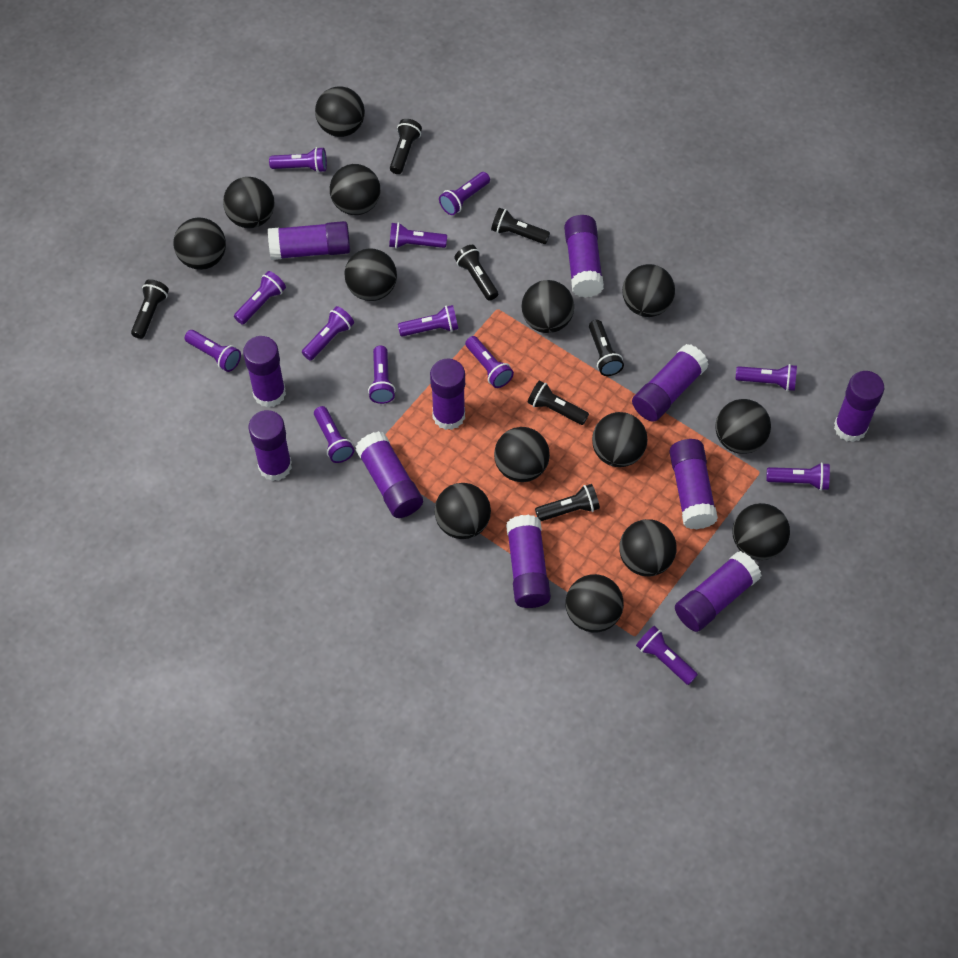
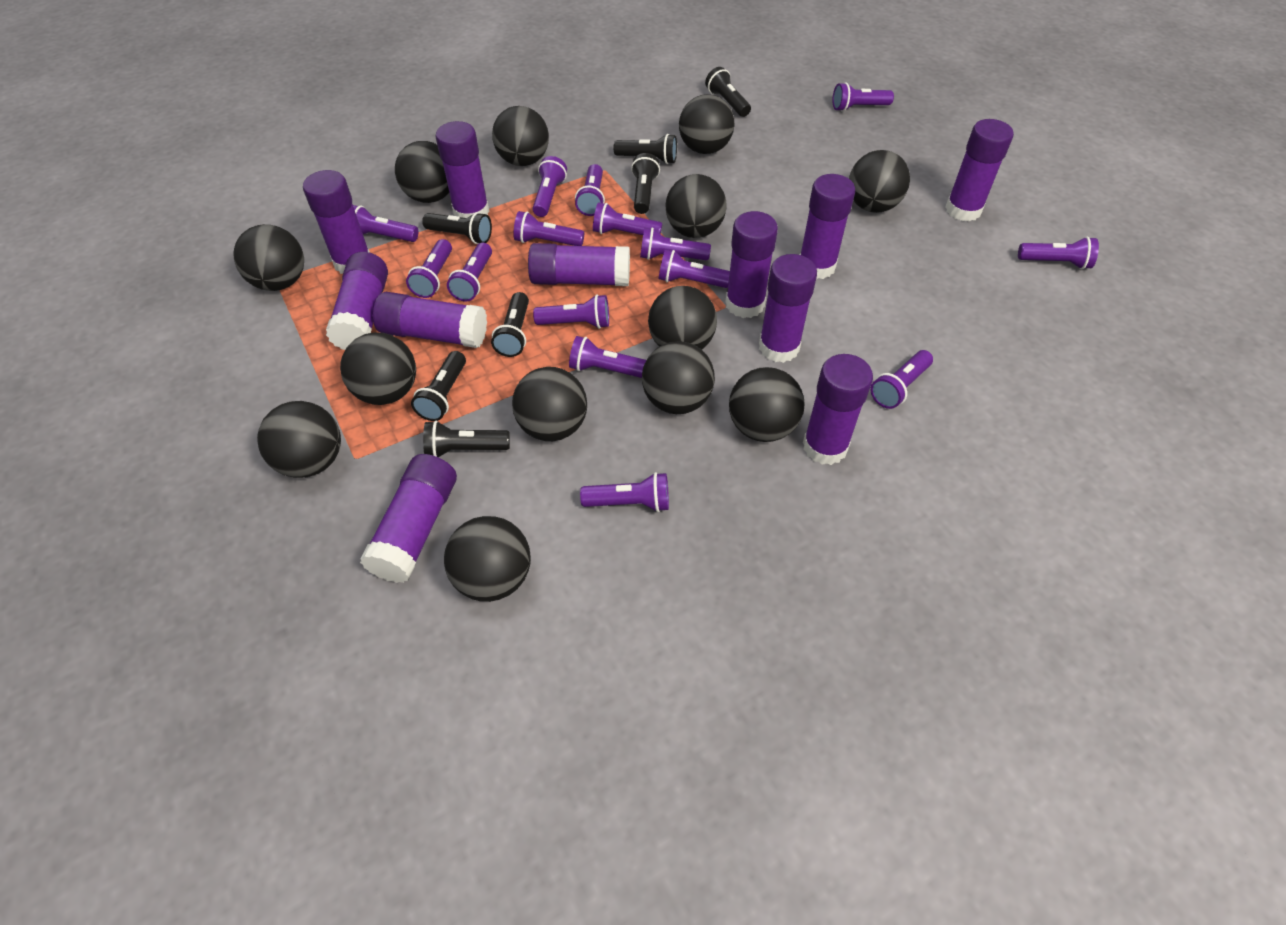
black ball: 14 -> 13
purple flashlight: 13 -> 15

